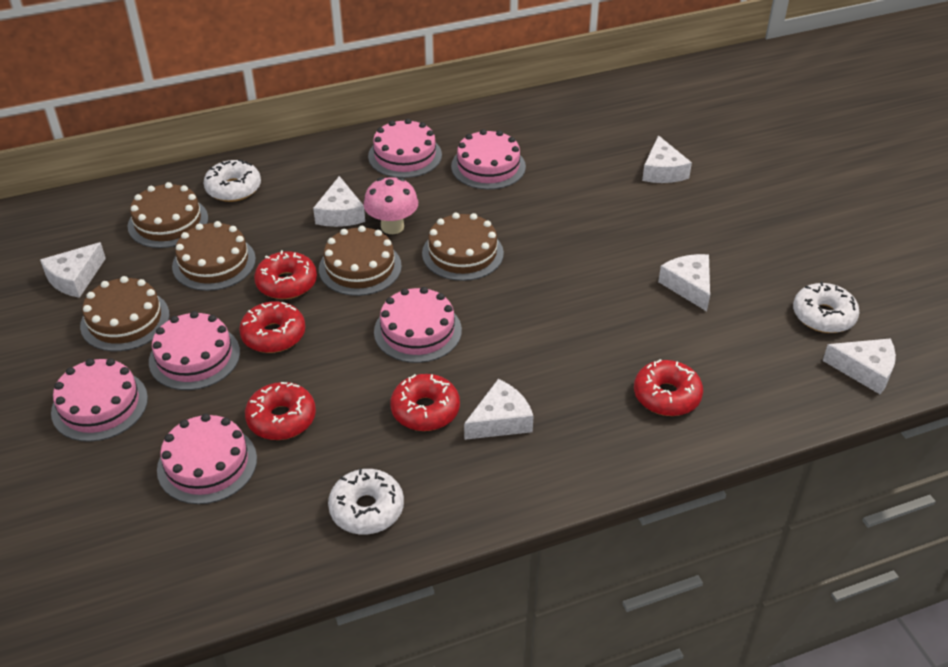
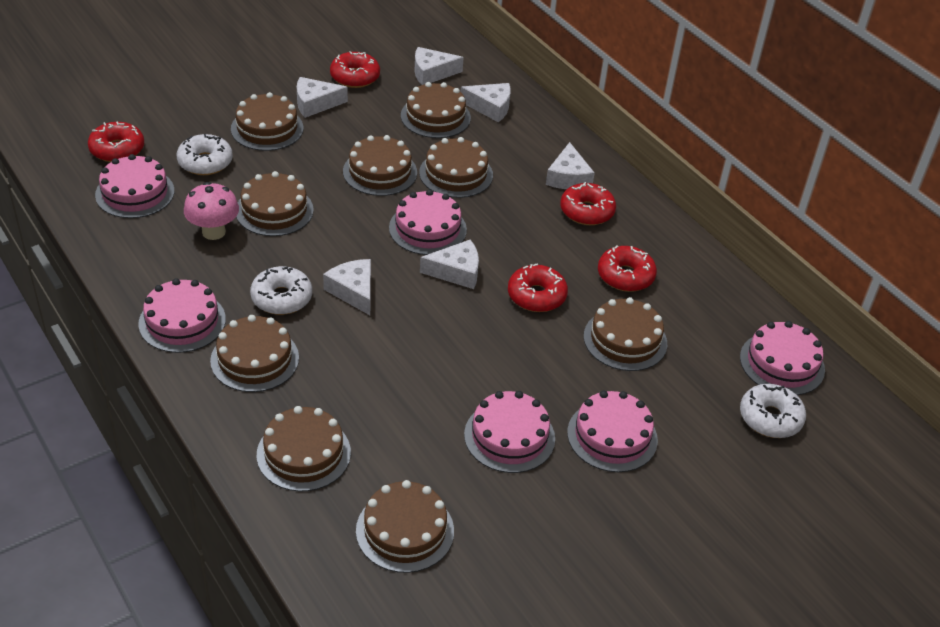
brown cake: 5 -> 9

